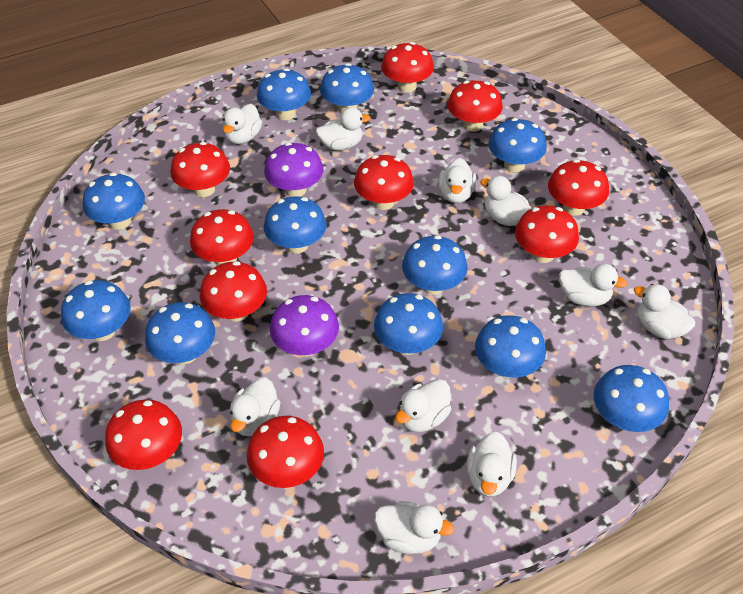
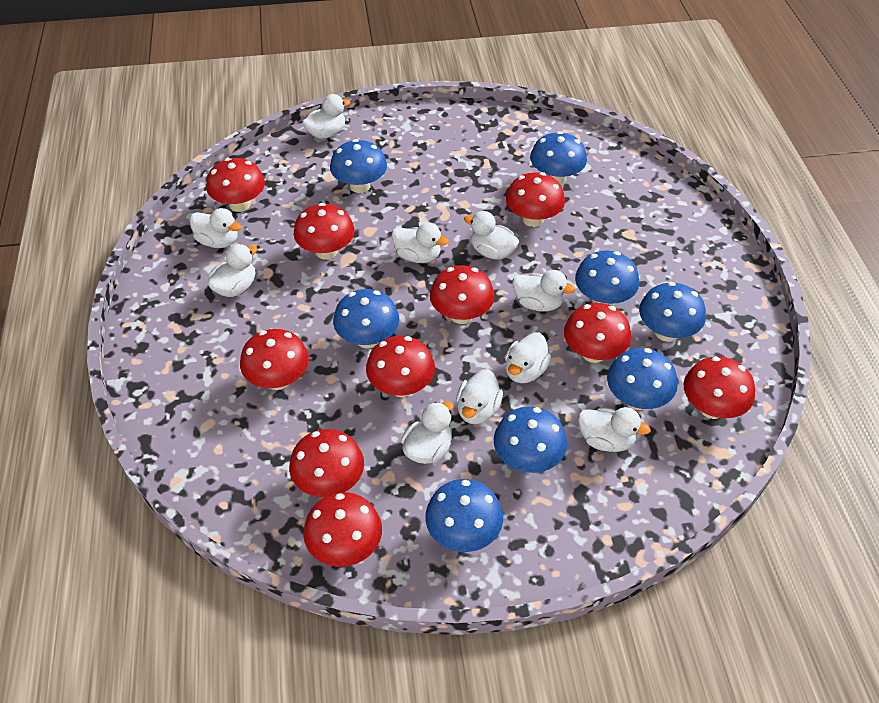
blue mushroom: 11 -> 8
purple mushroom: 2 -> 0

